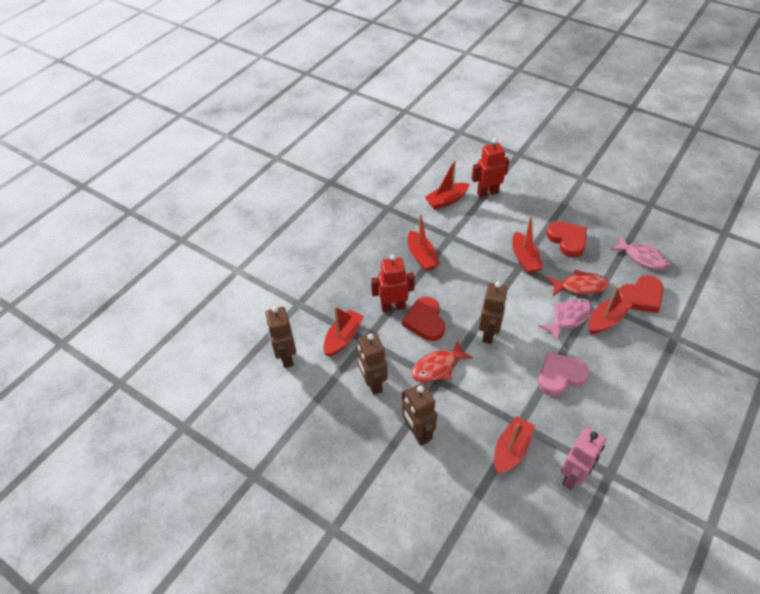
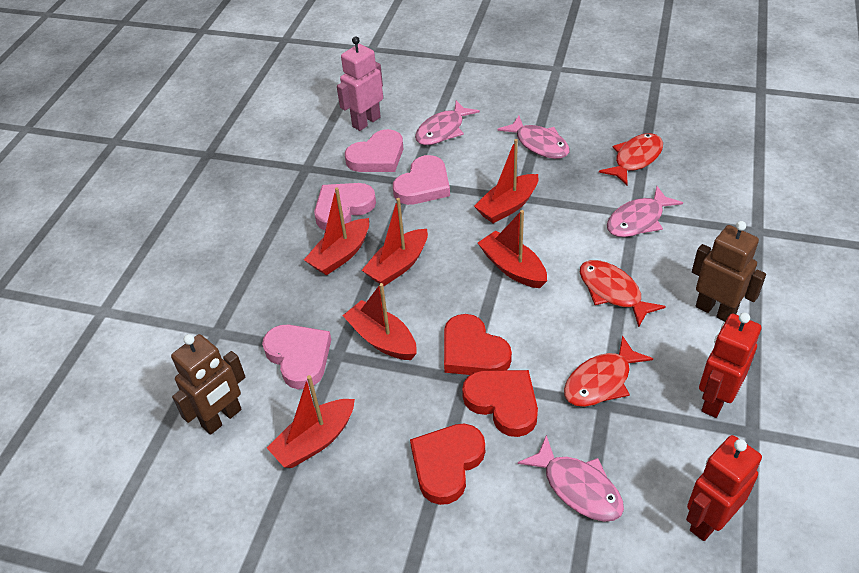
brown robot: 4 -> 2
pink fish: 2 -> 4
pink heart: 1 -> 4
red fish: 2 -> 3

